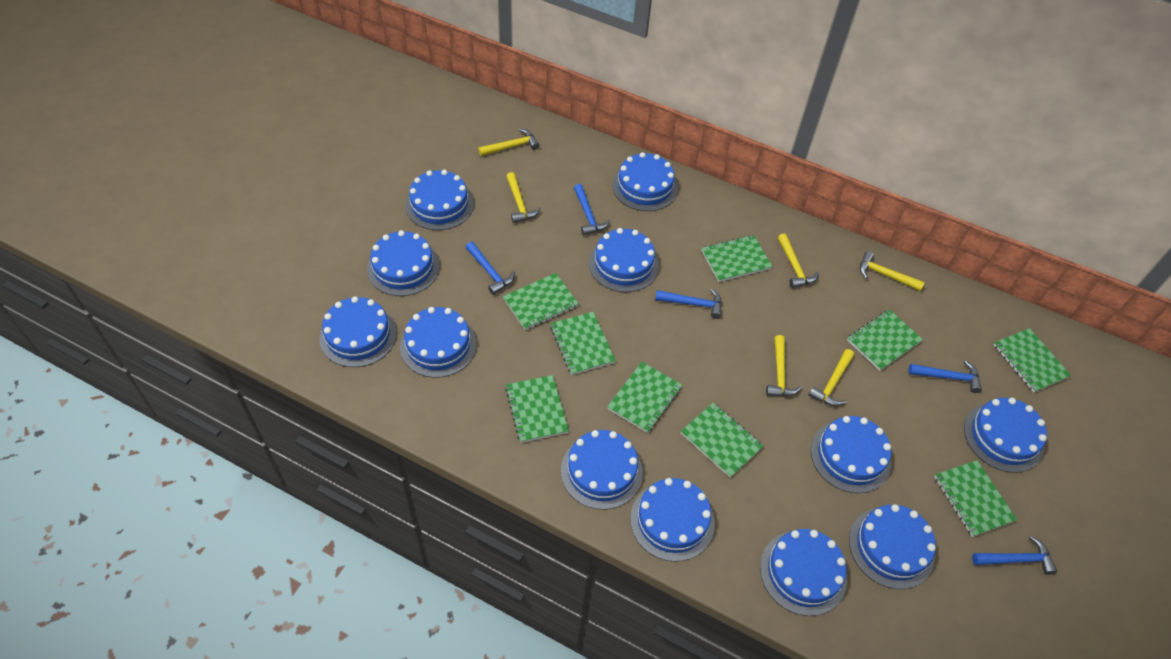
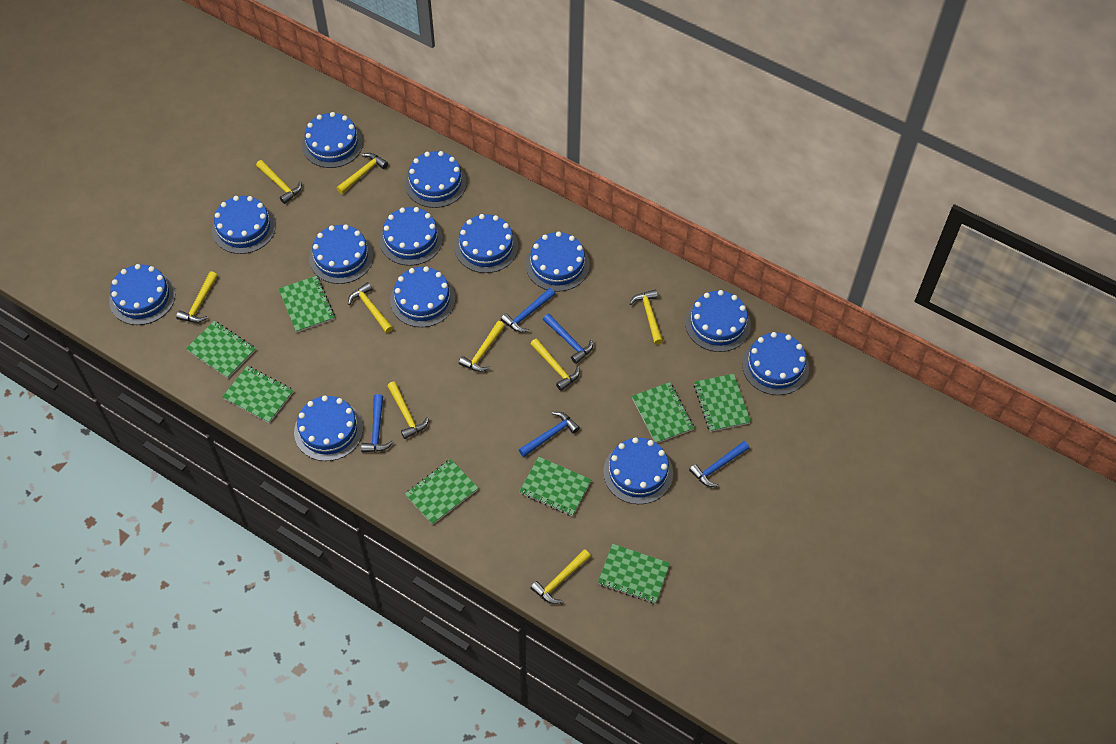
blue cake: 12 -> 13
green notebook: 9 -> 8
yellow hammer: 6 -> 9

